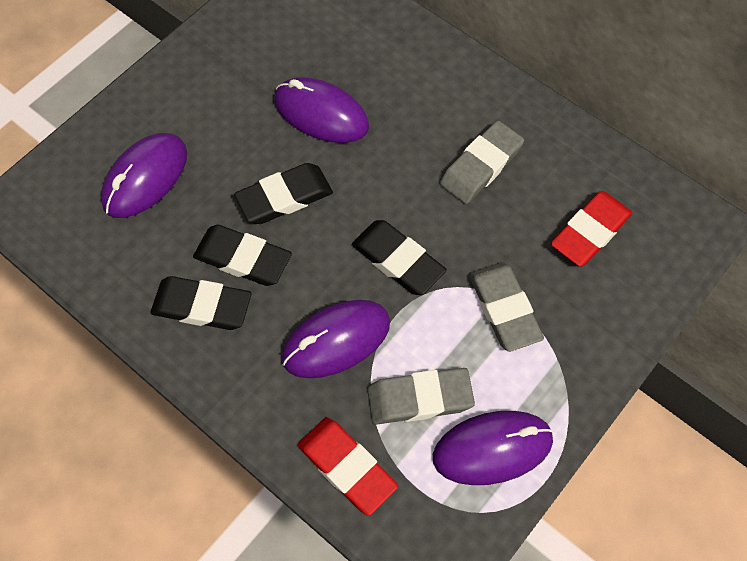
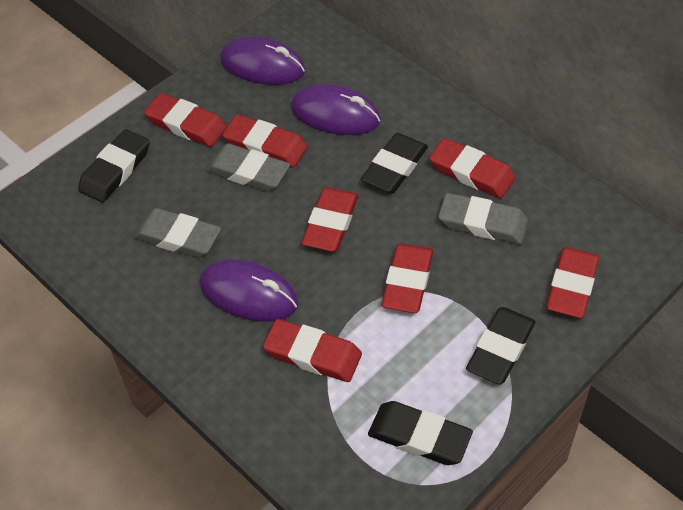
purple mouse: 4 -> 3
red eraser: 2 -> 7

